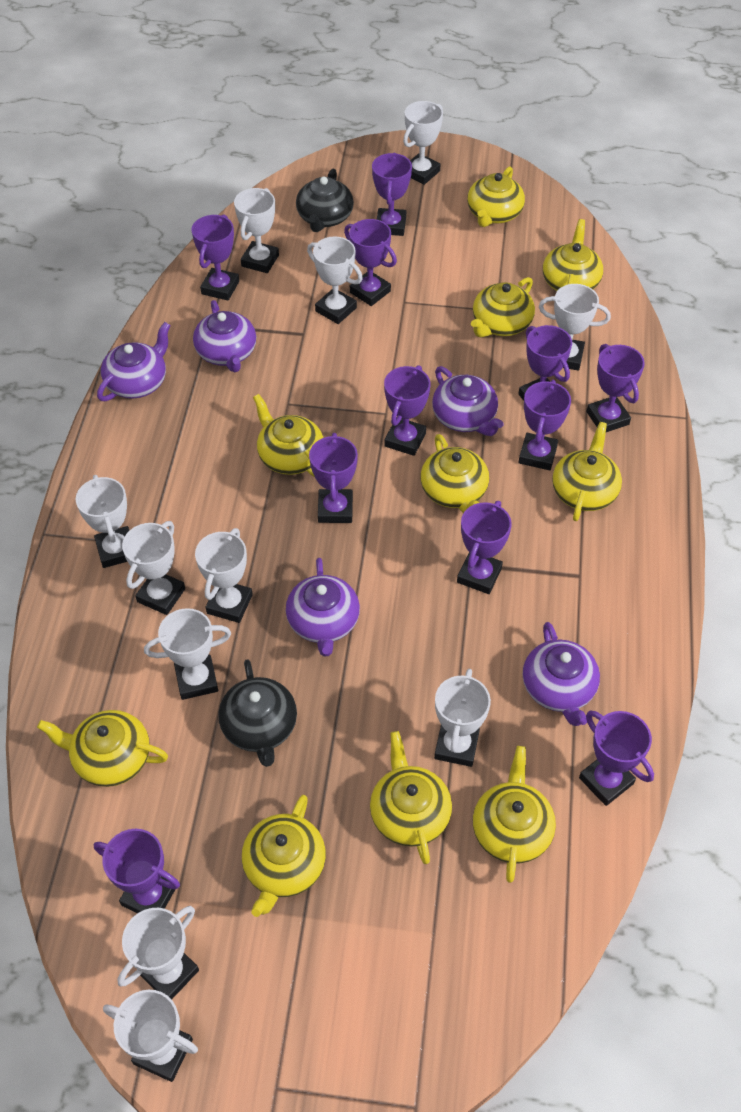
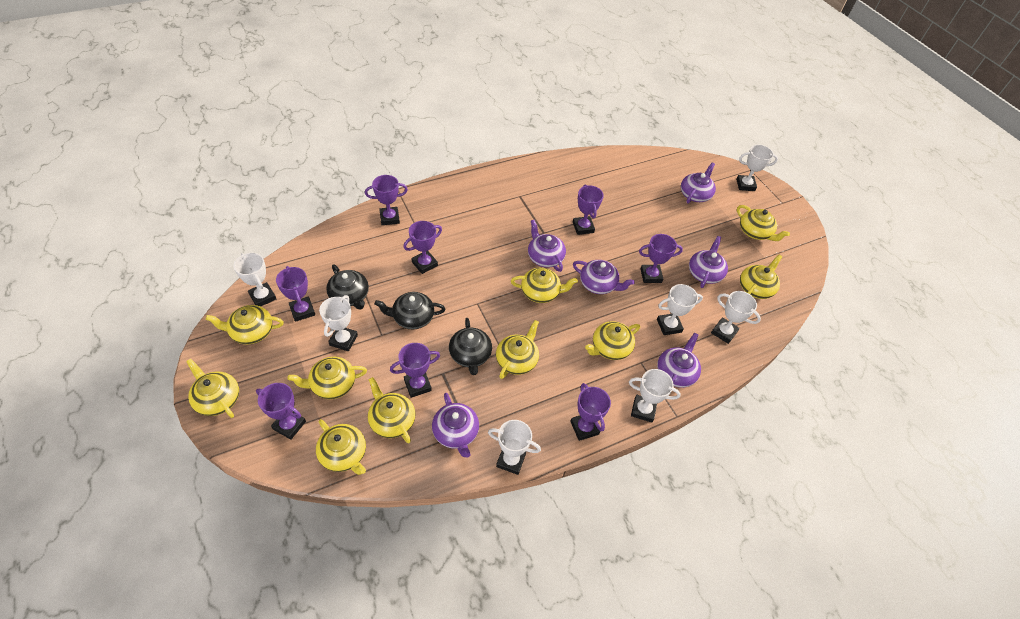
black teapot: 2 -> 3
purple teapot: 5 -> 6
purple trophy: 11 -> 8
white trophy: 11 -> 7

